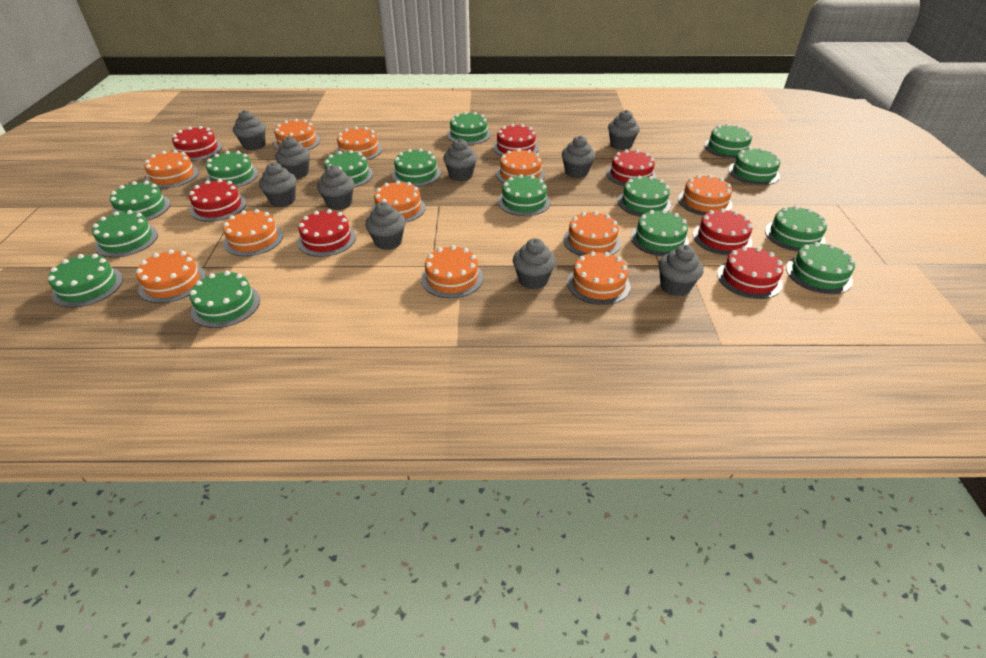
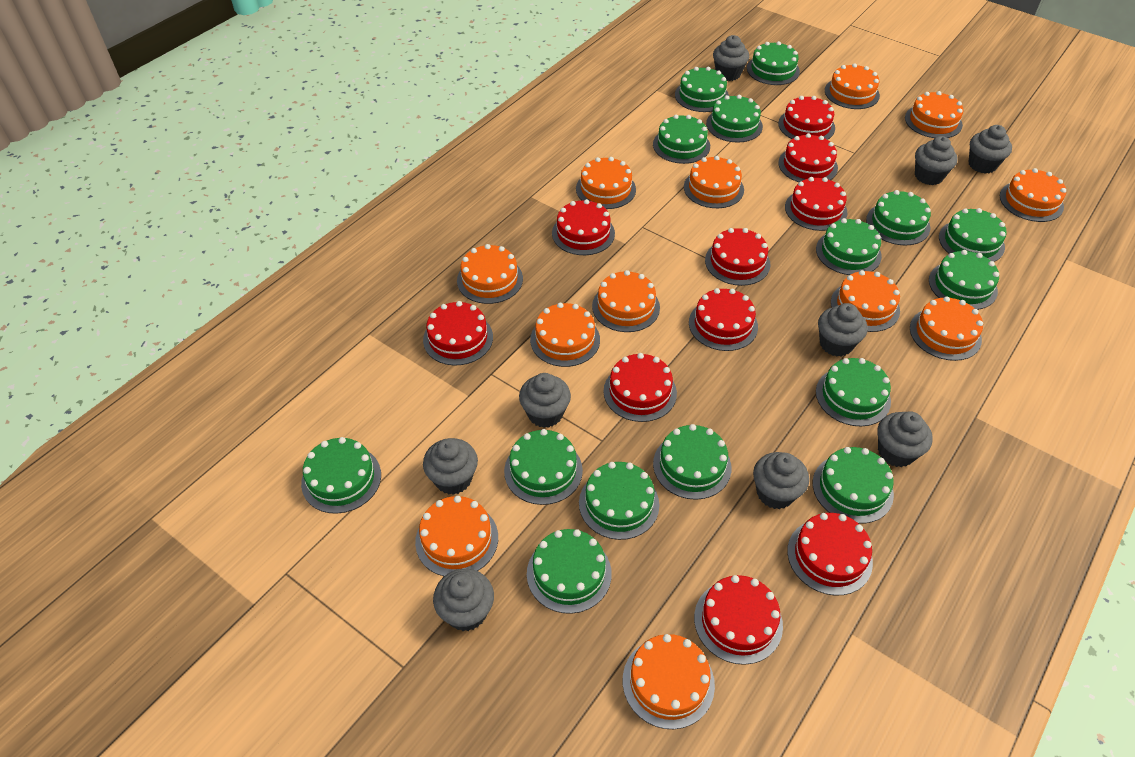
grey cupcake: 10 -> 9
orange cake: 11 -> 12
red cake: 7 -> 10

